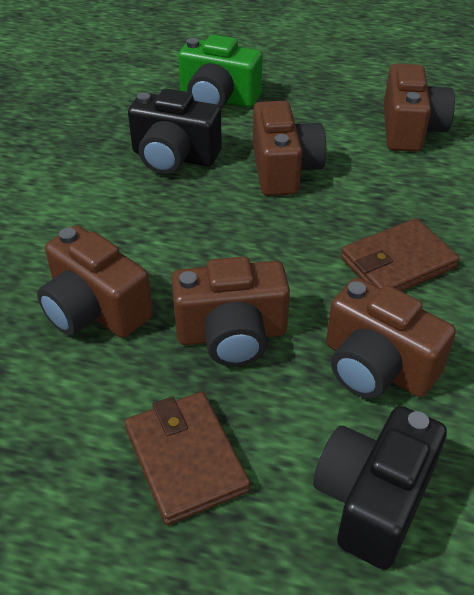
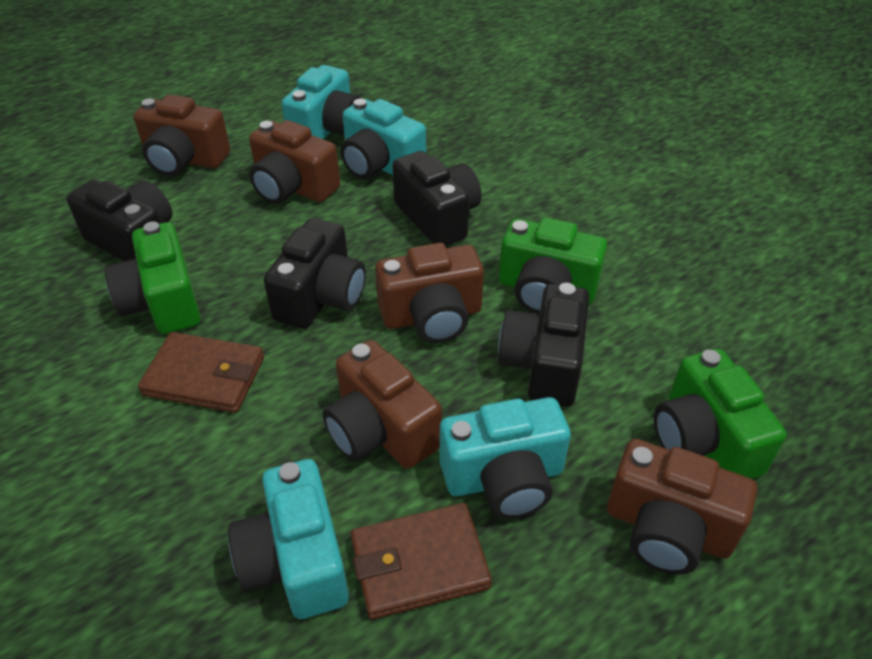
black camera: 2 -> 4
green camera: 1 -> 3
turquoise camera: 0 -> 4

